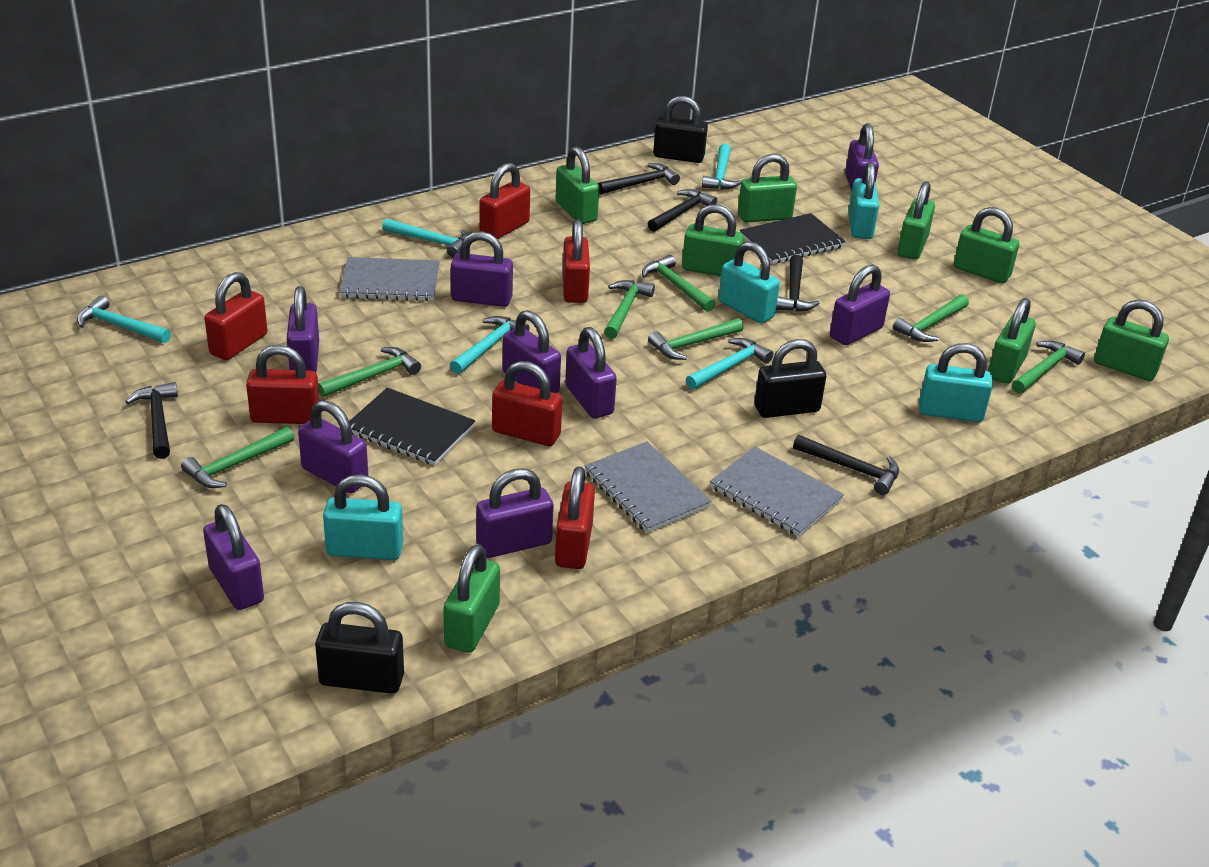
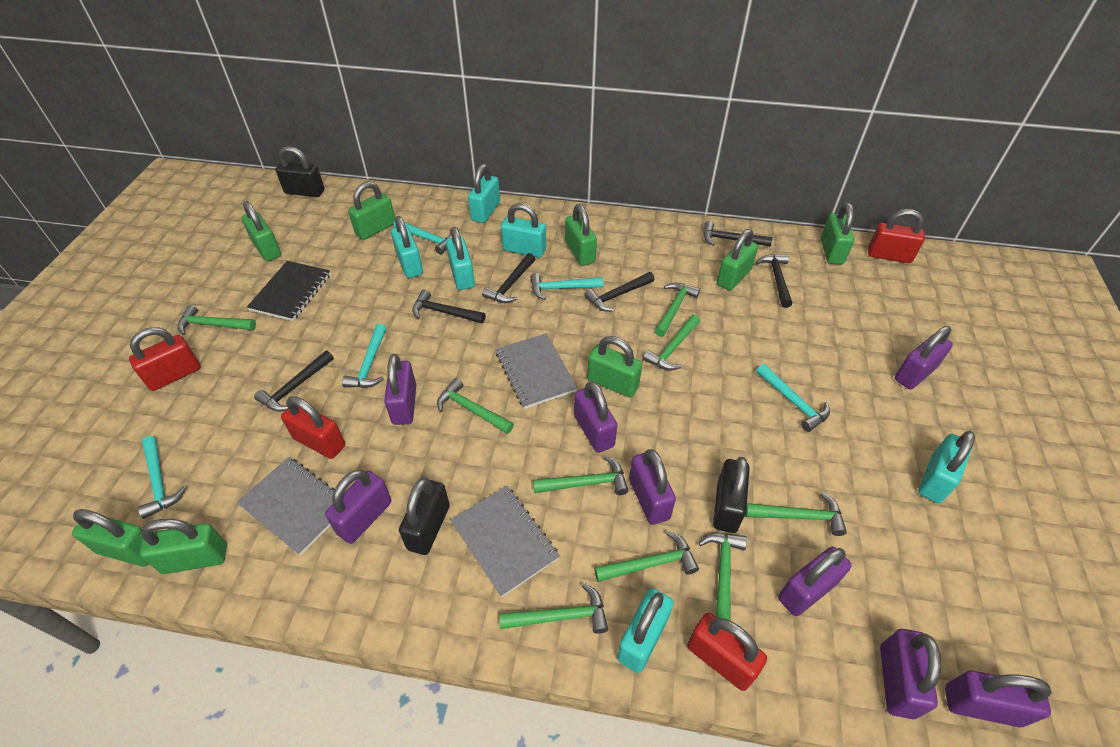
black hammer: 5 -> 6
black notebook: 2 -> 1
green hammer: 7 -> 9
purple padlock: 9 -> 8
red padlock: 6 -> 4
turquoise padlock: 4 -> 6

